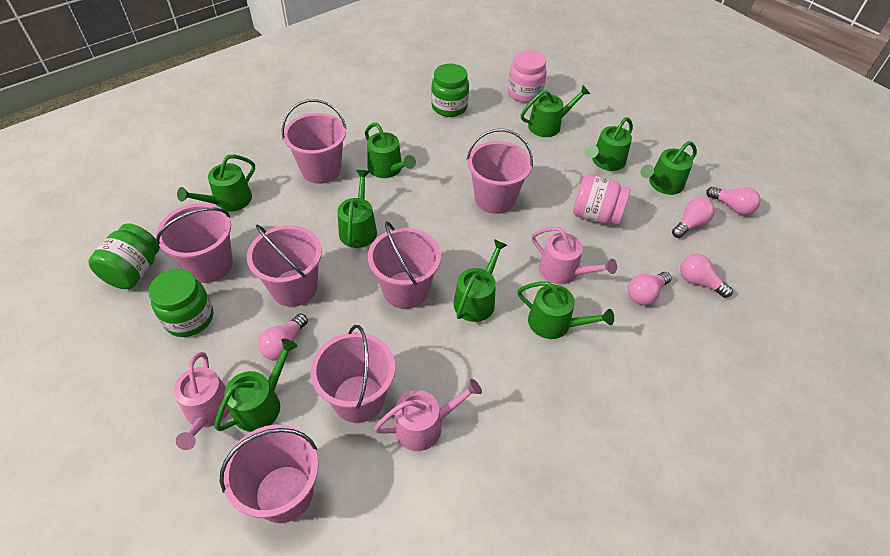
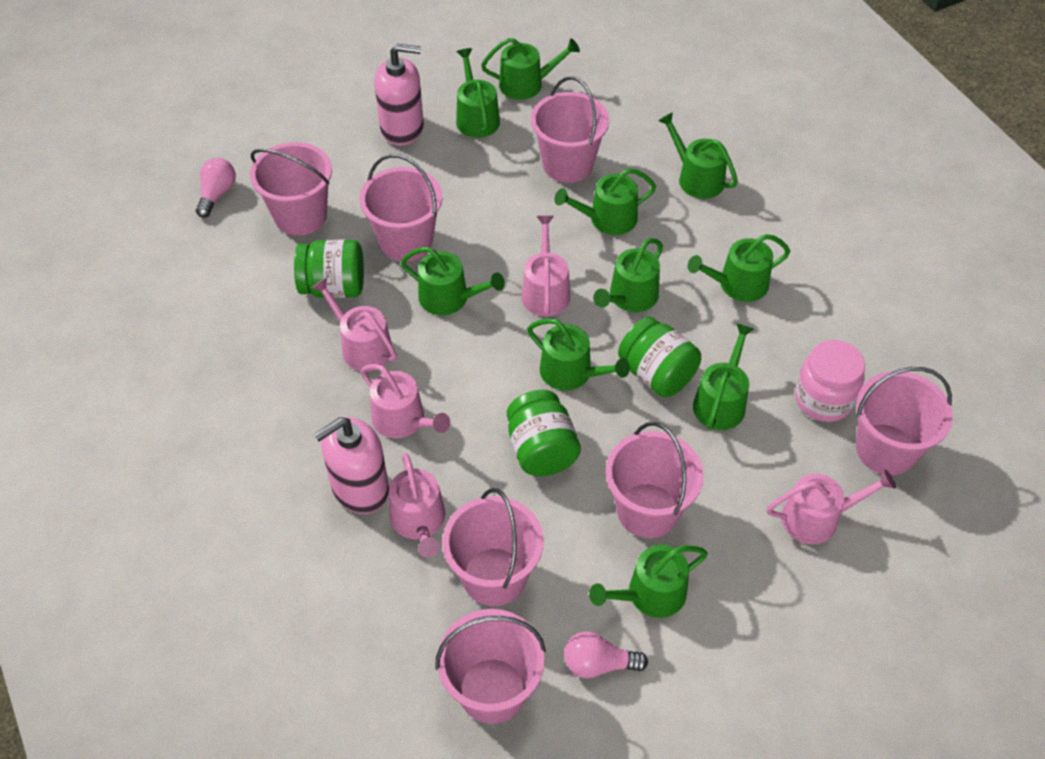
green watering can: 9 -> 10
pink jar: 2 -> 1
pink light bulb: 5 -> 2
pink soap dispenser: 0 -> 2
pink watering can: 3 -> 5

